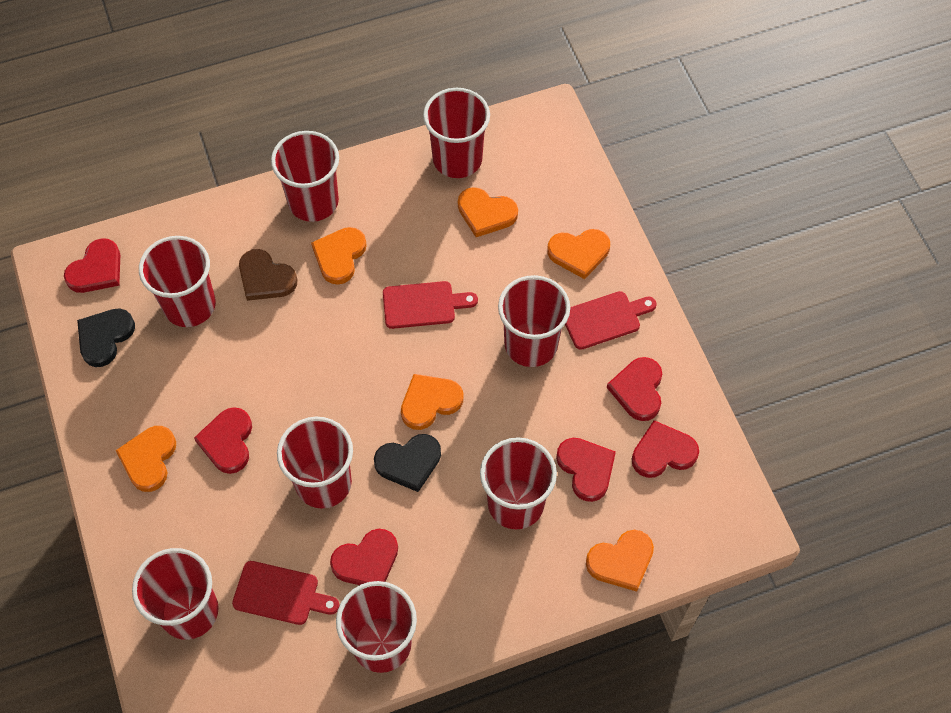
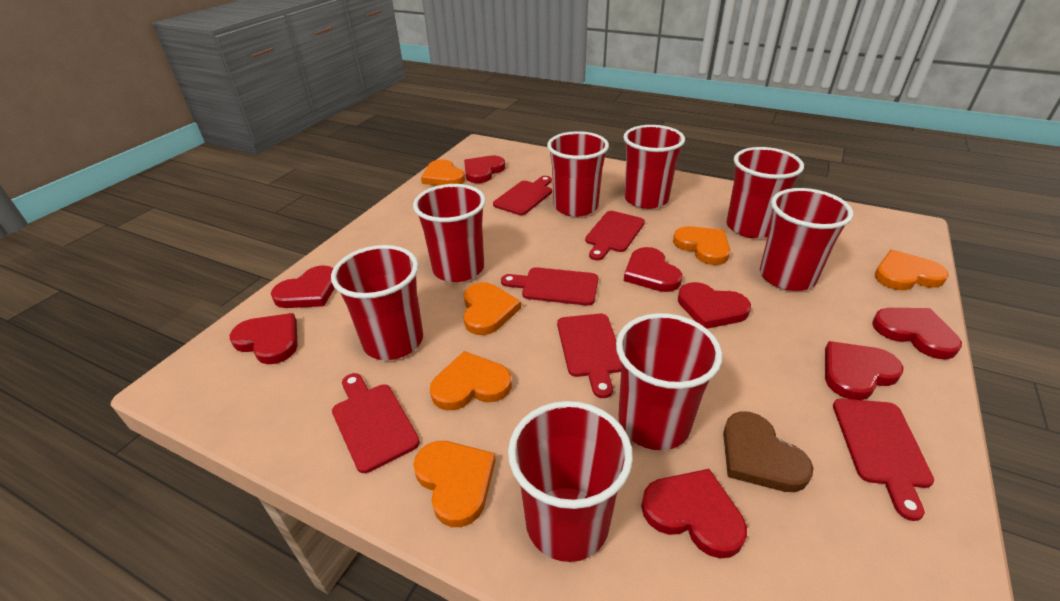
black heart: 2 -> 0
red cutting board: 3 -> 6
red heart: 6 -> 8

